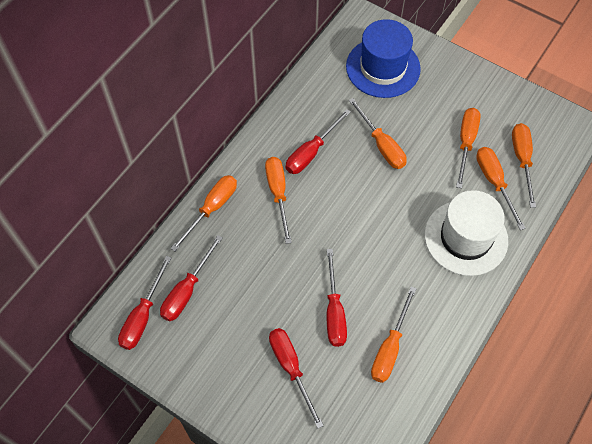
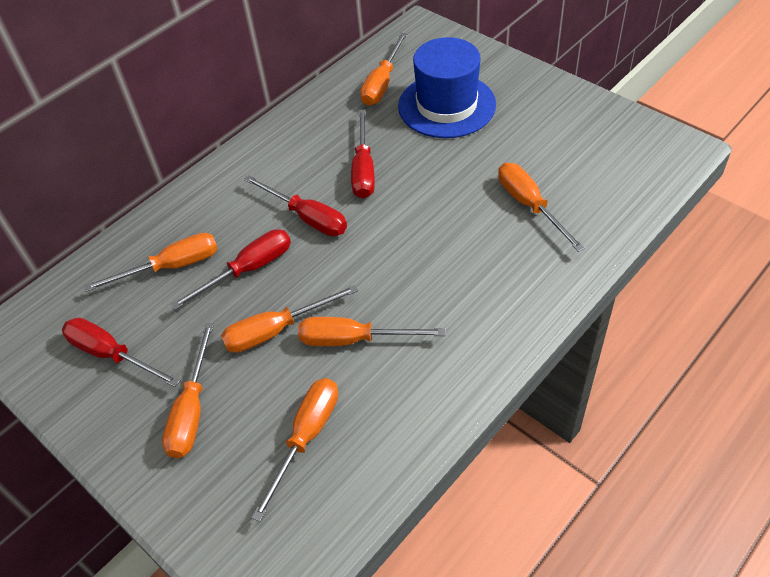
red screwdriver: 5 -> 4
white hat: 1 -> 0

